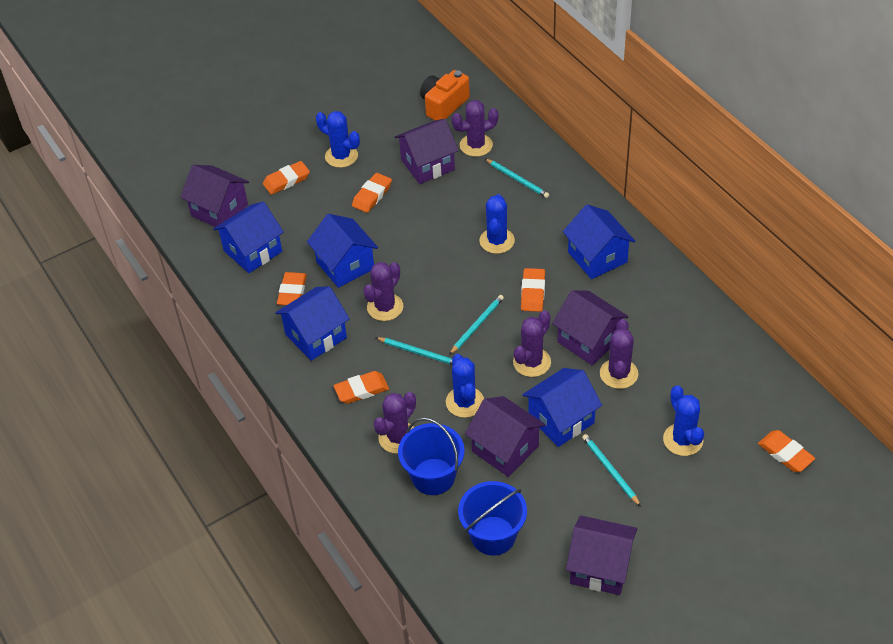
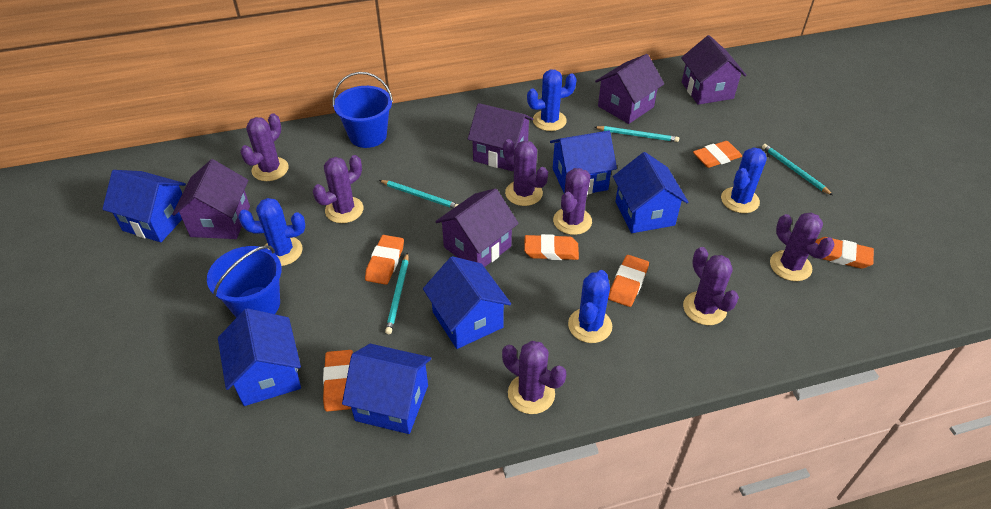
blue house: 5 -> 6
orange camera: 1 -> 0
purple cactus: 5 -> 7

